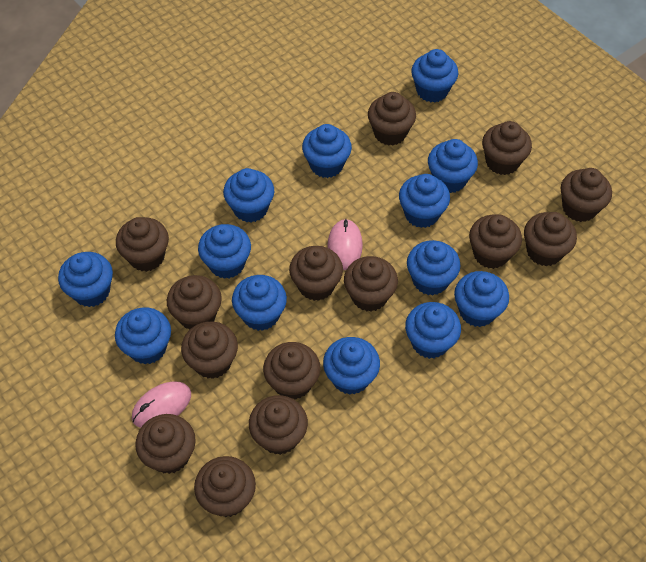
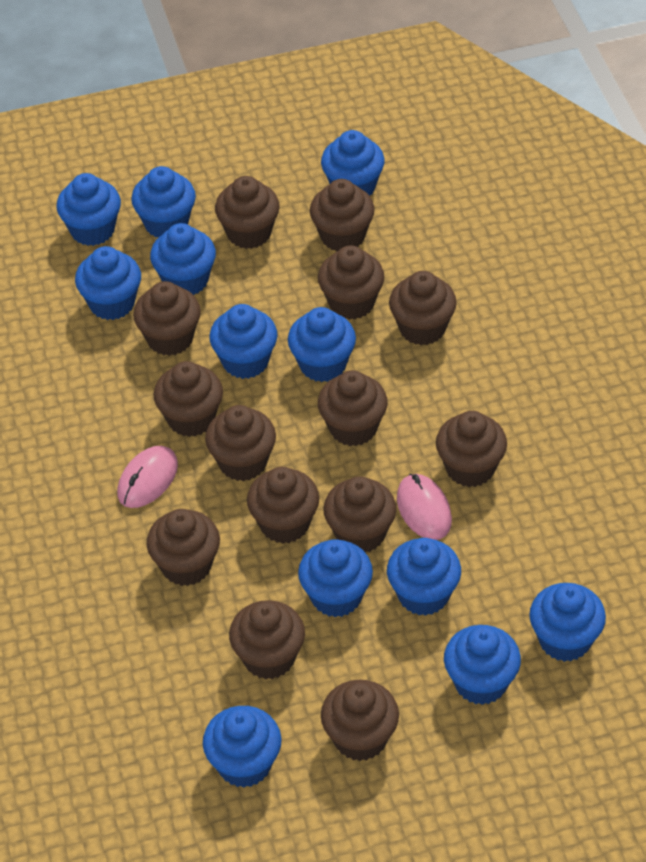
blue cupcake: 13 -> 12

